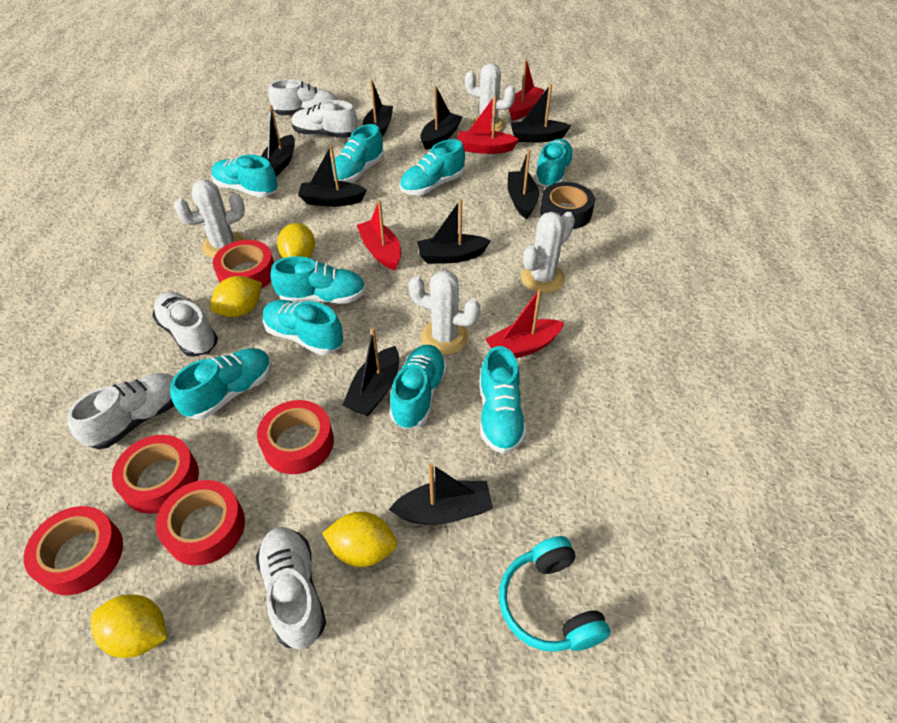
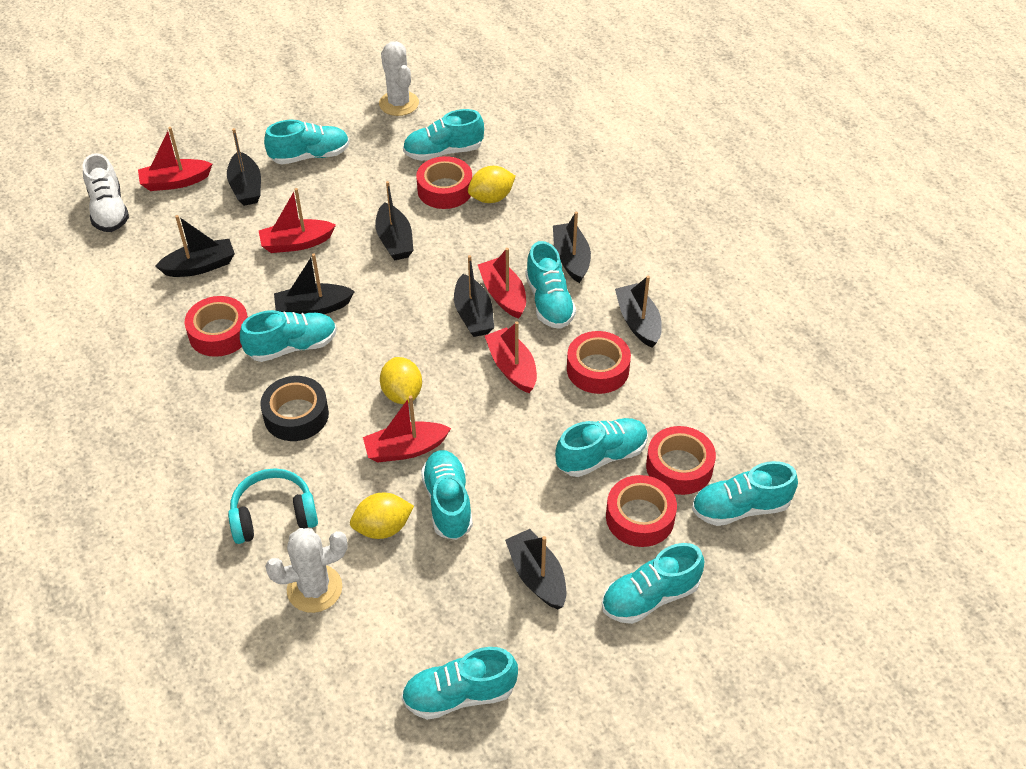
black boat: 9 -> 8
red boat: 4 -> 5
white cactus: 4 -> 2
white shoe: 5 -> 1
yellow lemon: 4 -> 3

